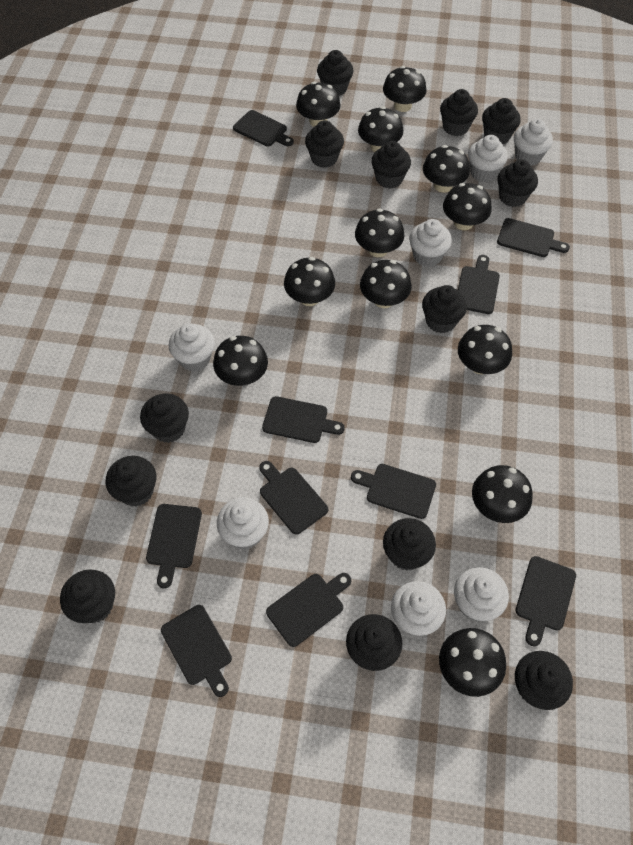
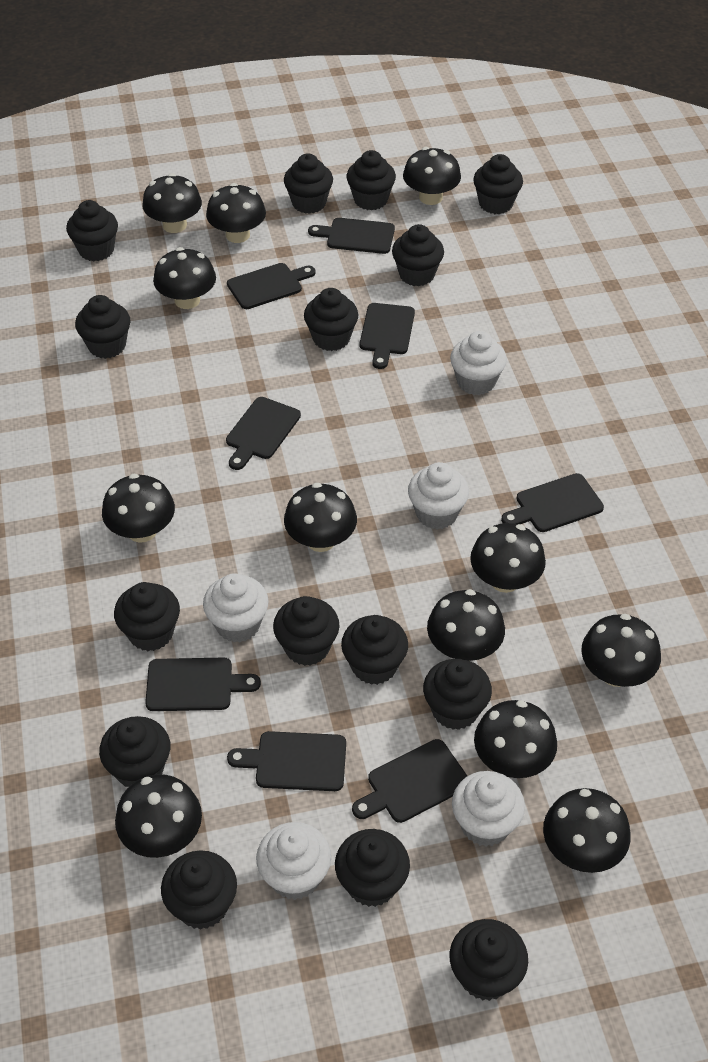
black cupcake: 13 -> 15
black cutting board: 10 -> 8
white cupcake: 7 -> 5

